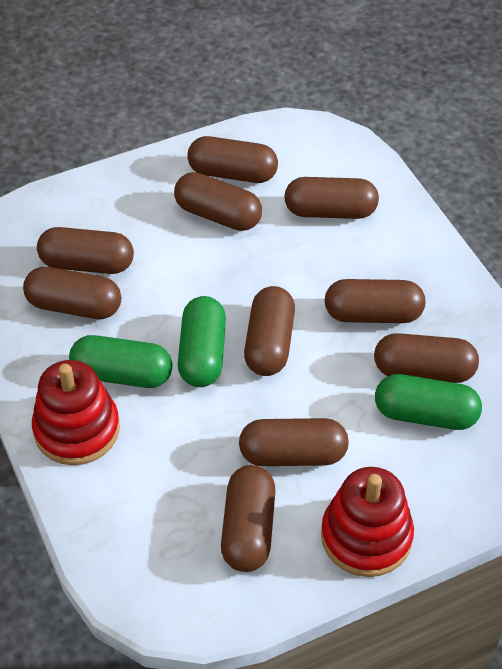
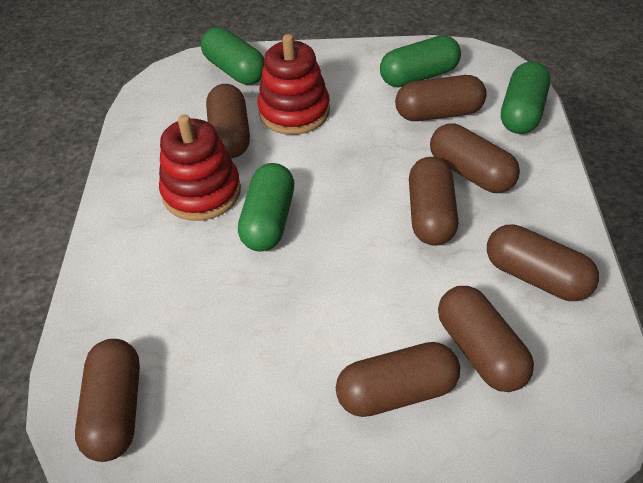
brown capsule: 10 -> 8
green capsule: 3 -> 4

